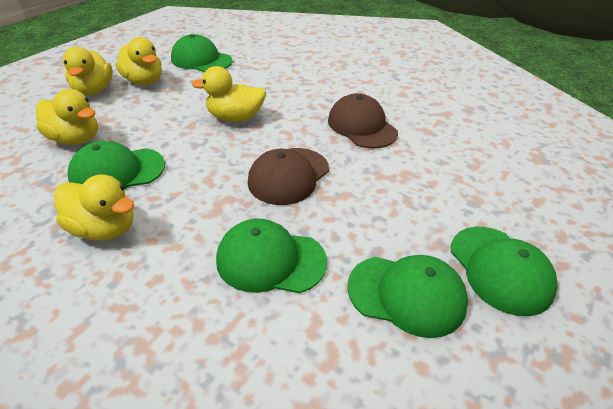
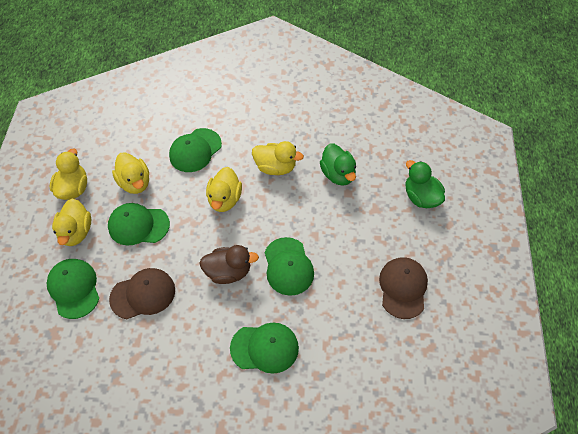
brown duck: 0 -> 1
green duck: 0 -> 2

